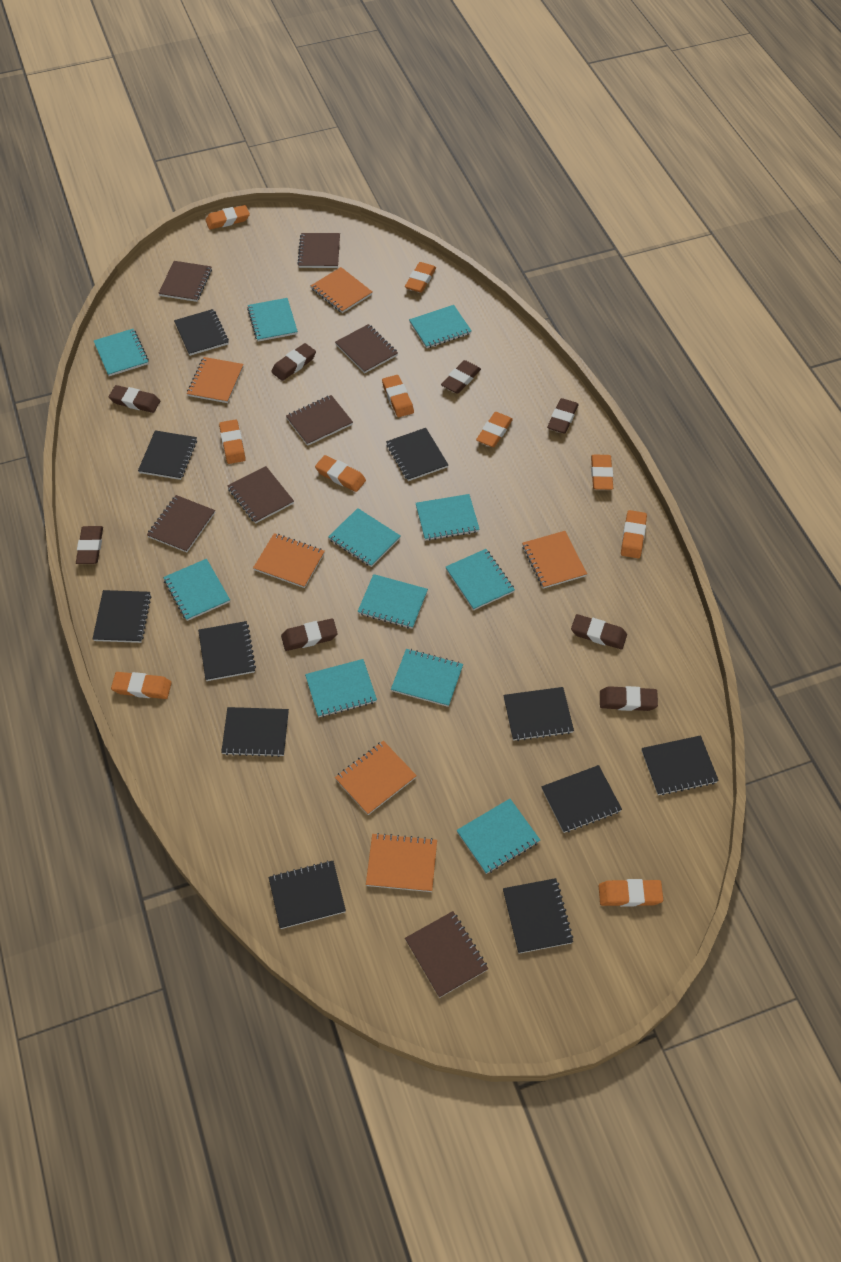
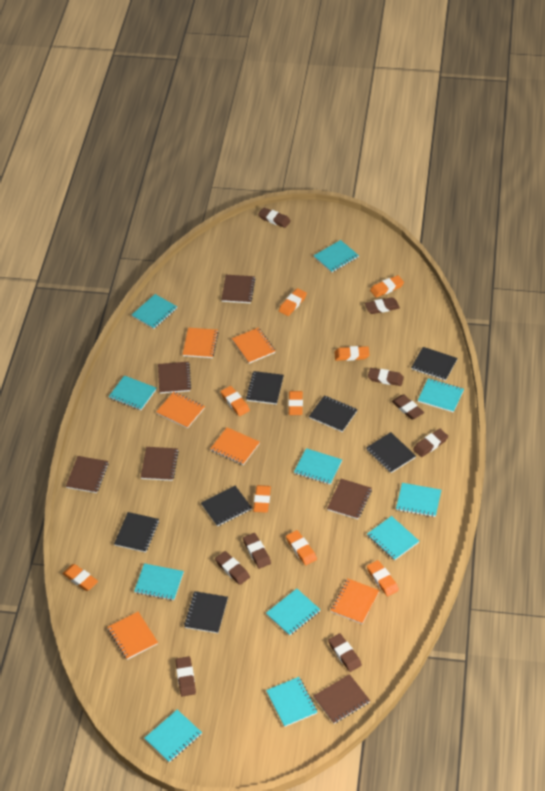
black notebook: 11 -> 7
brown eraser: 8 -> 9
brown notebook: 7 -> 6
orange eraser: 10 -> 9

